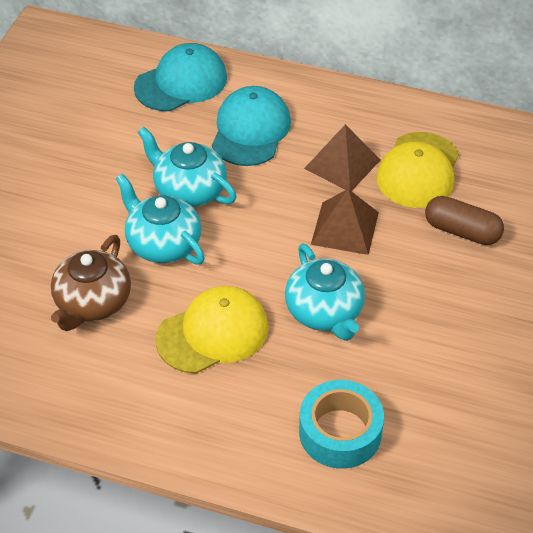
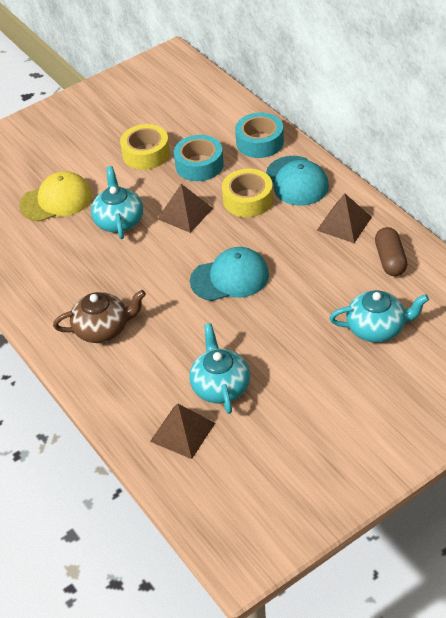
brown pyramid: 2 -> 3
turquoise tape: 1 -> 2
yellow cap: 2 -> 1
yellow tape: 0 -> 2

